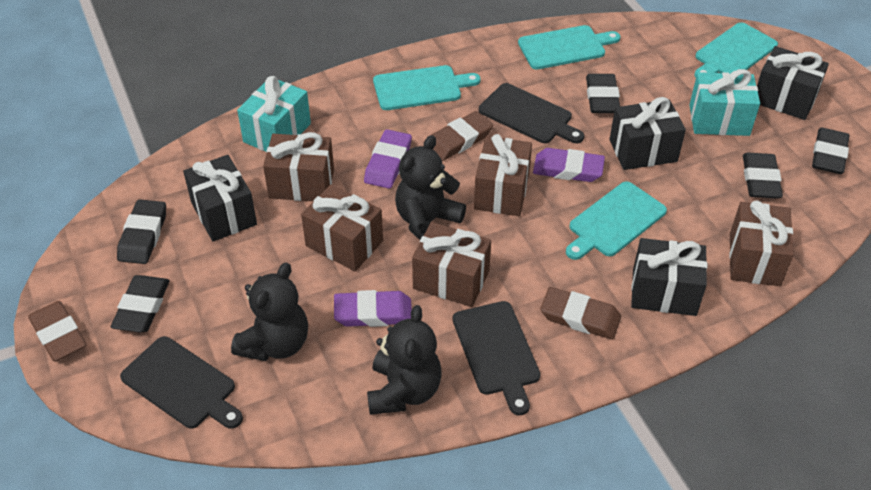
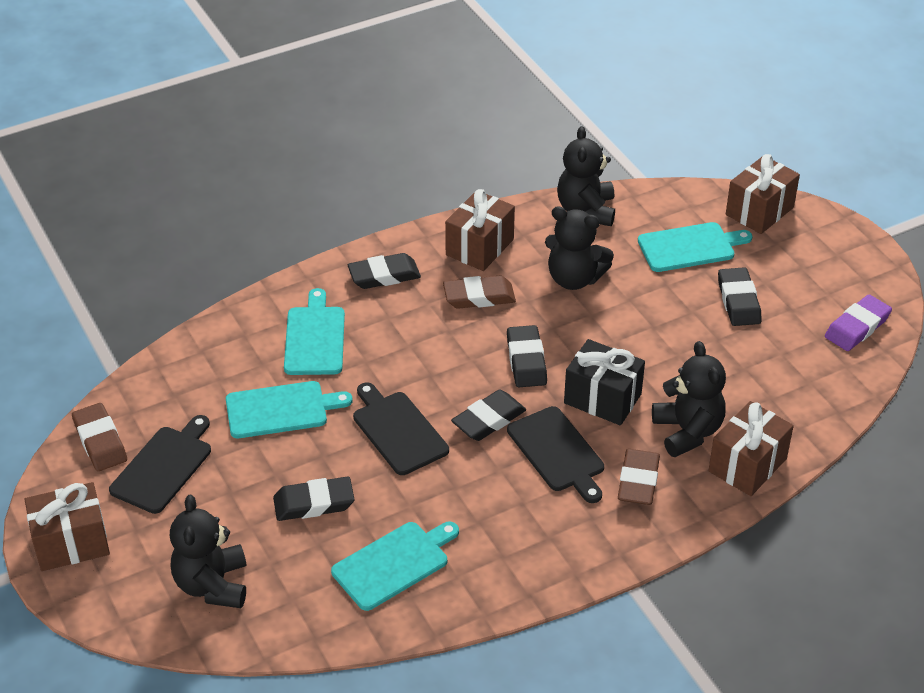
black gift: 4 -> 1
black teddy bear: 3 -> 4
brown gift: 5 -> 4
purple eraser: 3 -> 1
turquoise gift: 2 -> 0

